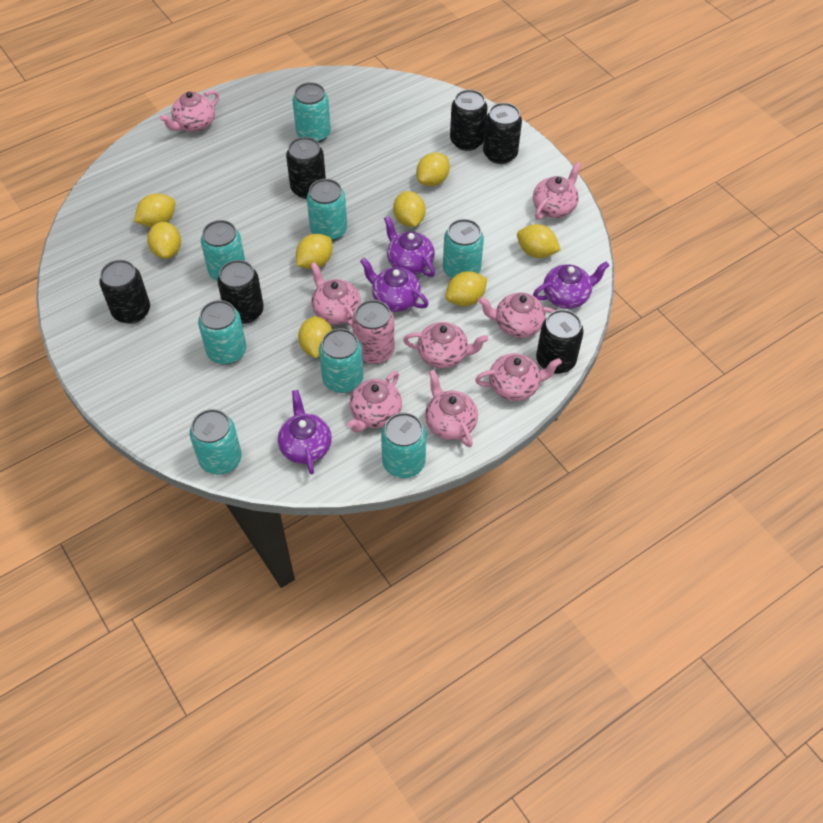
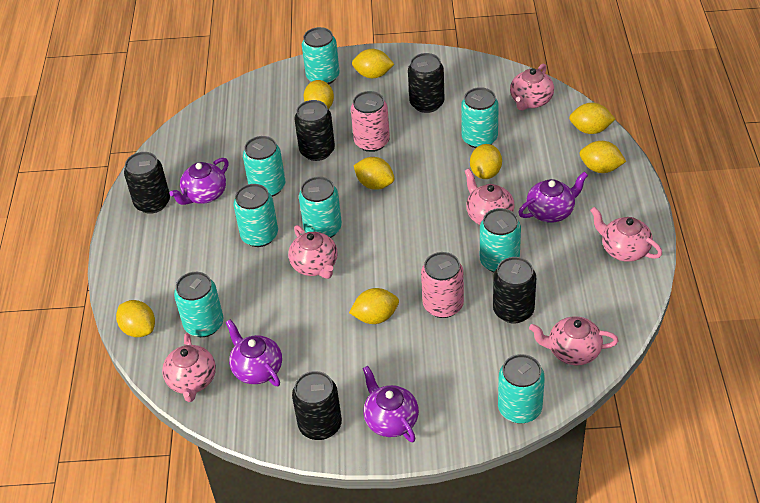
black can: 6 -> 5
pink can: 1 -> 2
pink teapot: 8 -> 6

